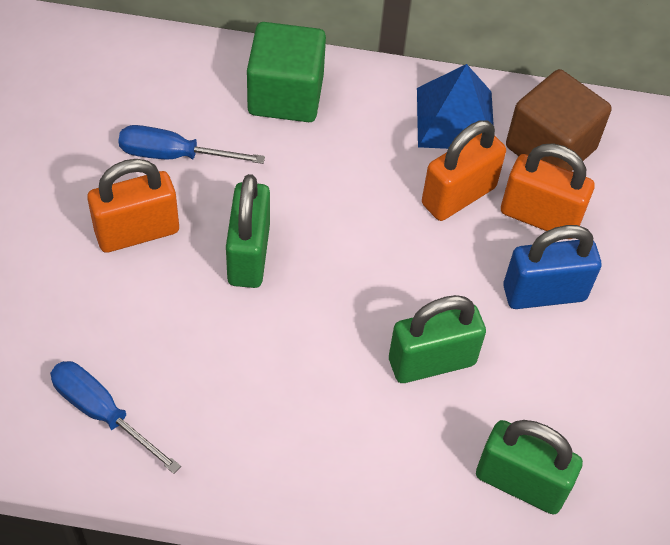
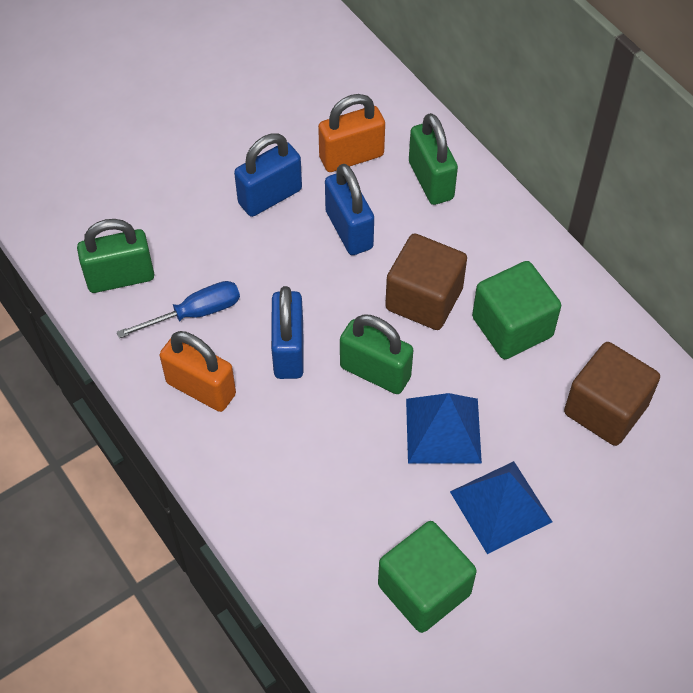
blue padlock: 1 -> 3
blue pyramid: 1 -> 2
blue screwdriver: 2 -> 1
brown cube: 1 -> 2
green cube: 1 -> 2
orange padlock: 3 -> 2

